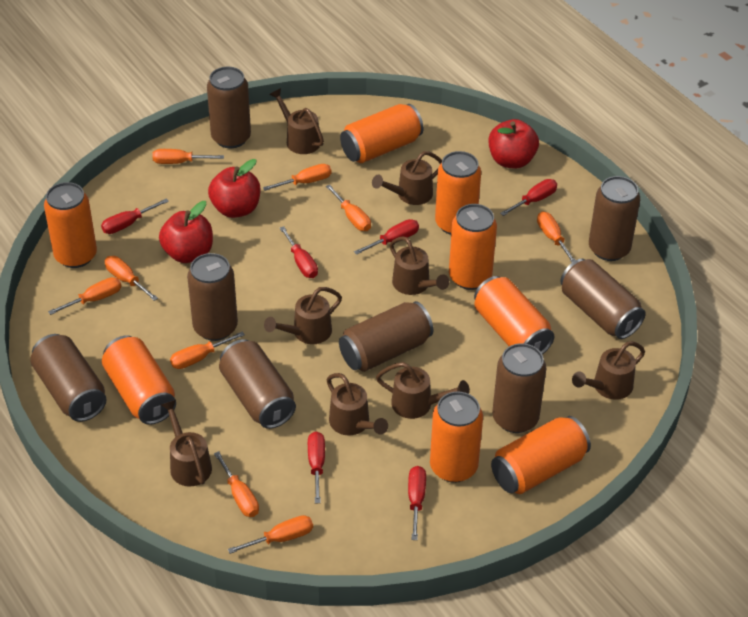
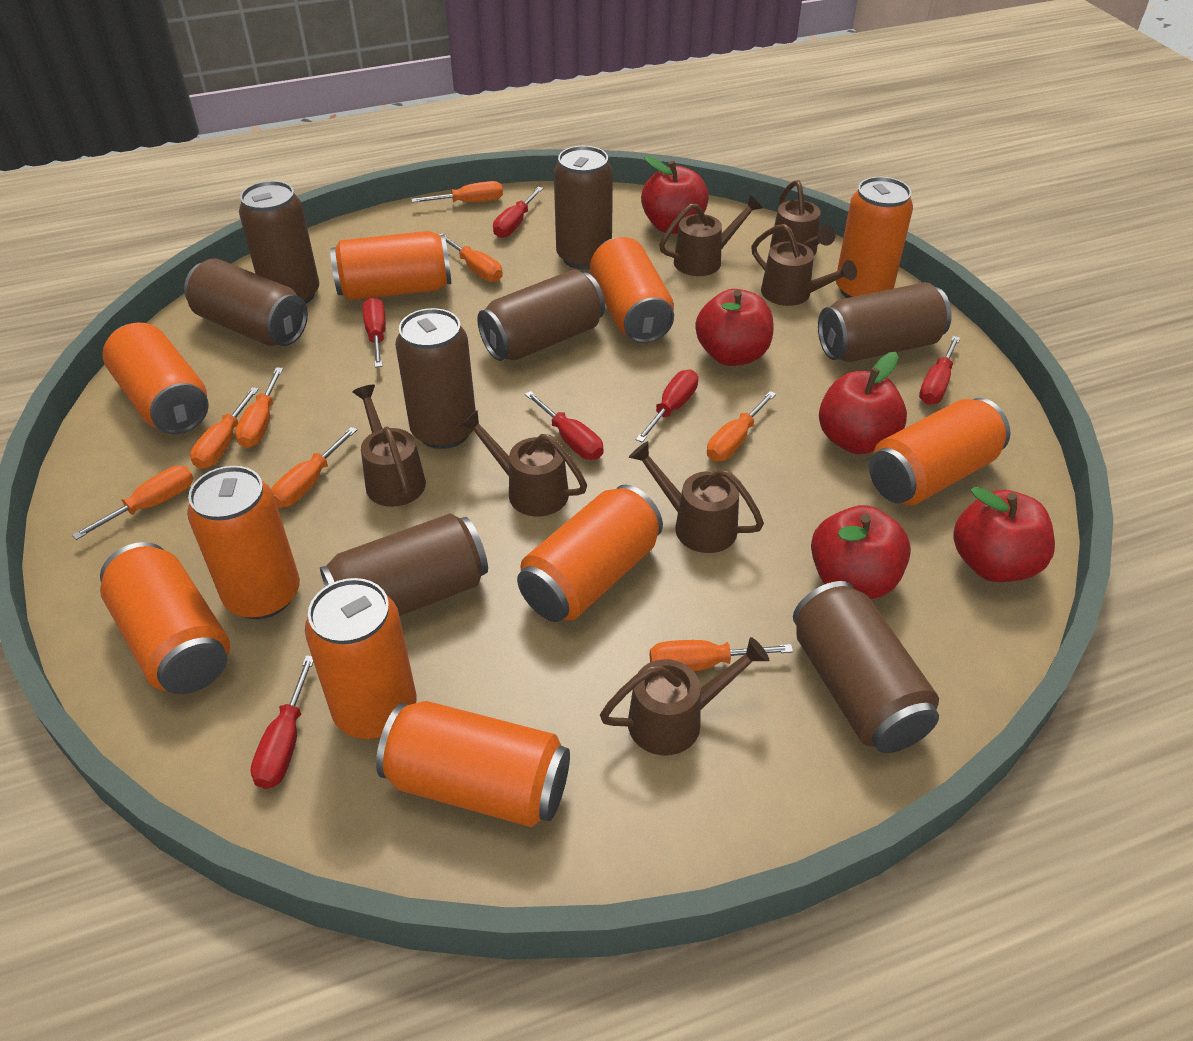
brown watering can: 8 -> 7
orange can: 8 -> 10
orange screwdriver: 9 -> 8
red apple: 3 -> 5

